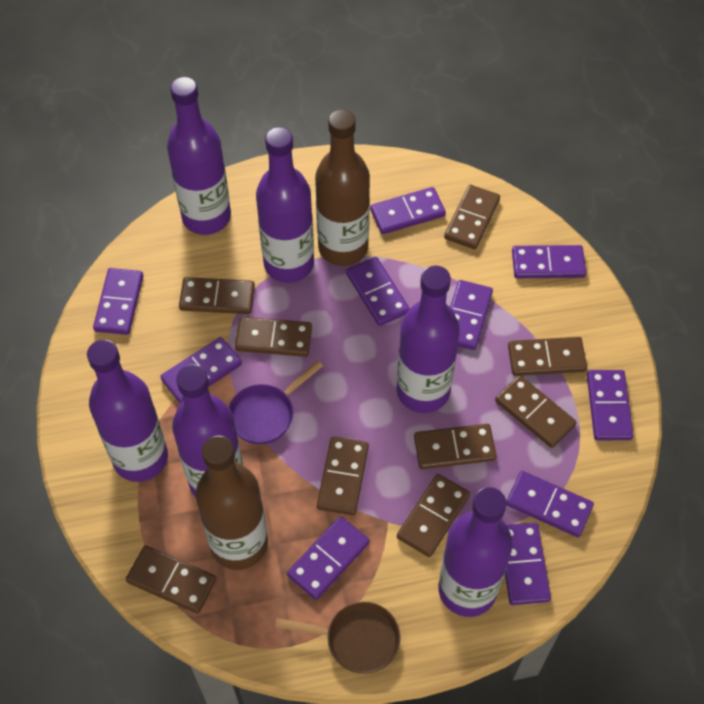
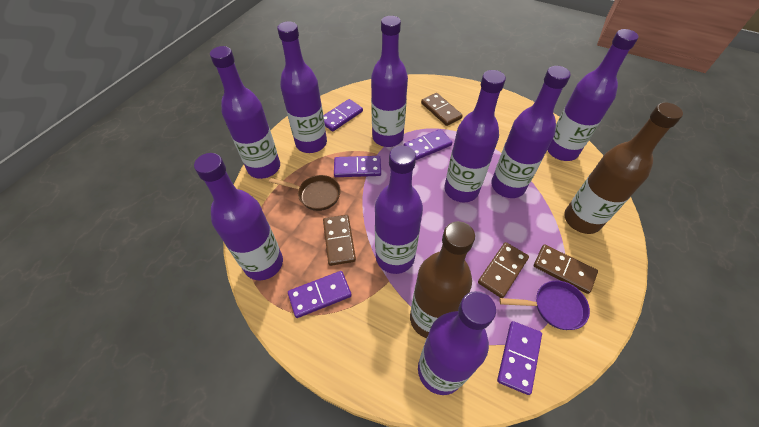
brown domino: 9 -> 4
purple bottle: 6 -> 9
purple domino: 10 -> 5

